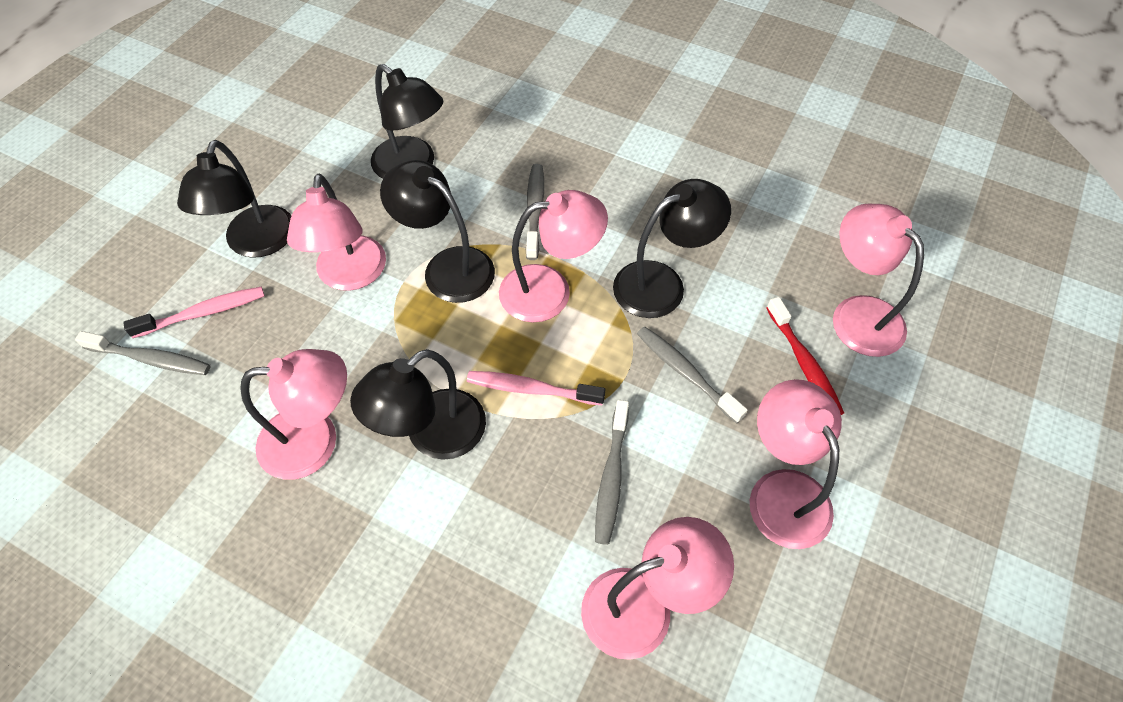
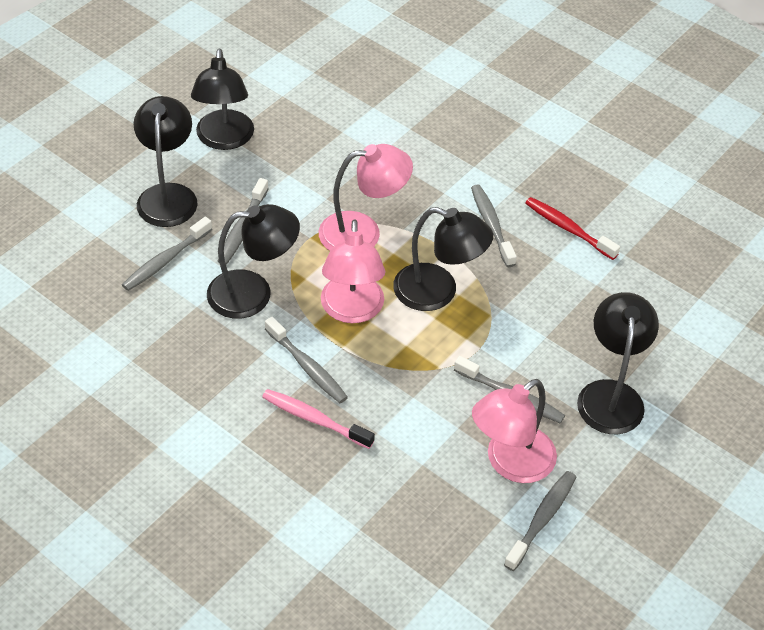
grey toothbrush: 4 -> 6
pink lamp: 6 -> 3
pink toothbrush: 2 -> 1

